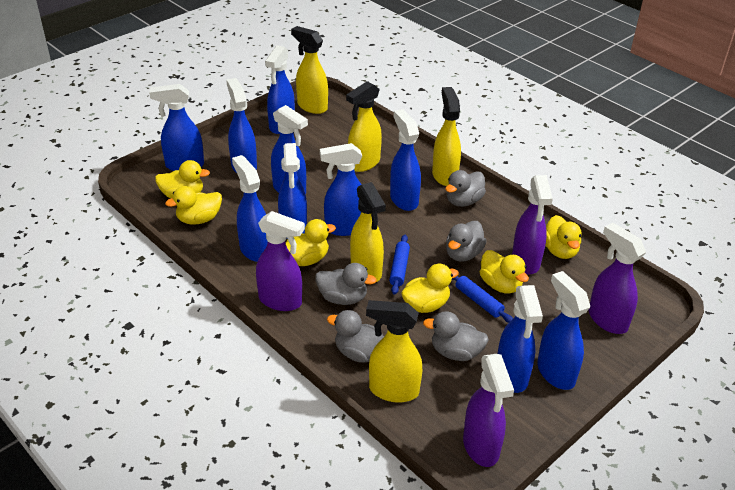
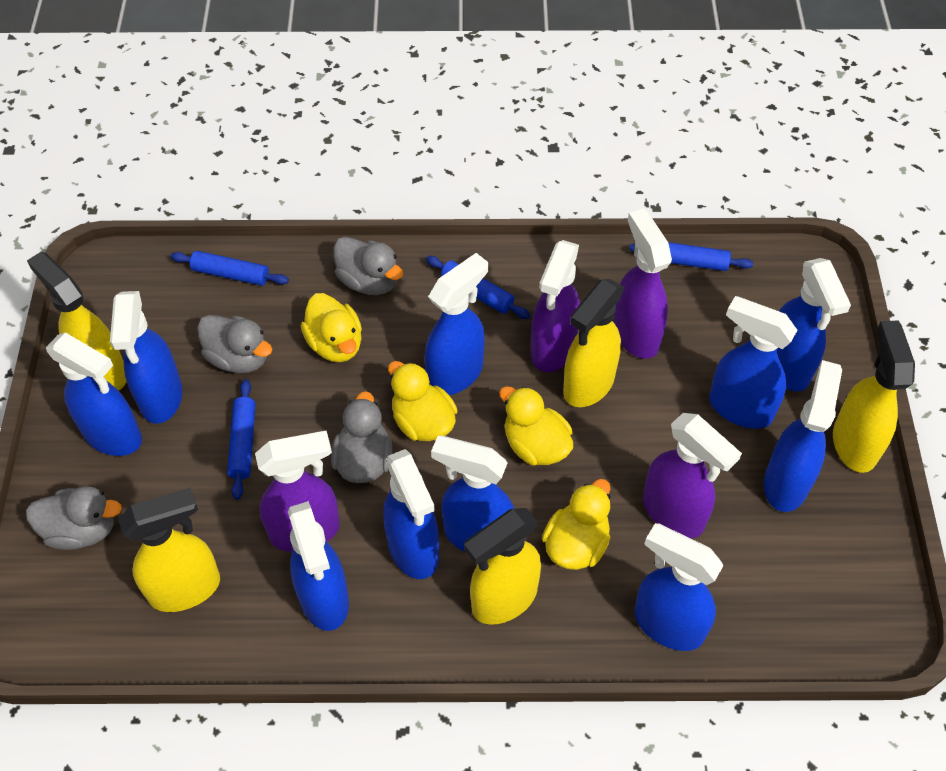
blue rolling pin: 2 -> 4
grey duck: 5 -> 4
yellow duck: 6 -> 4

